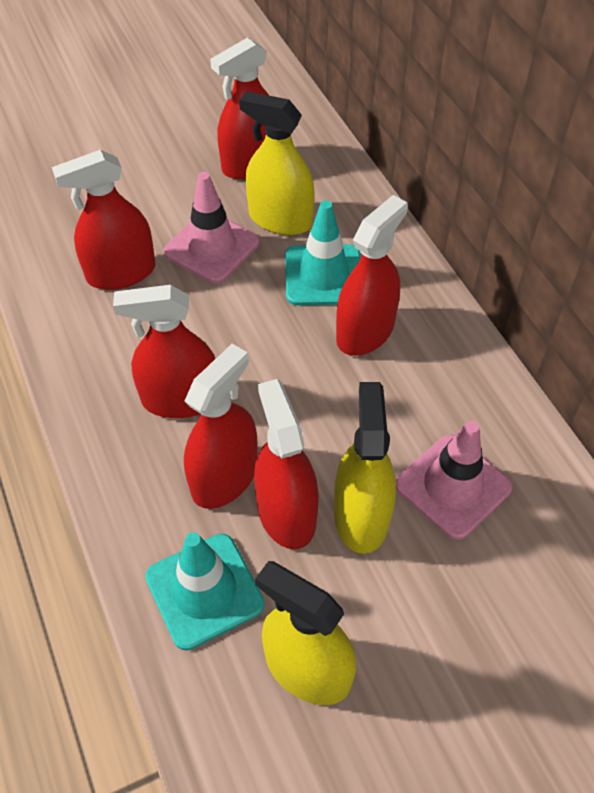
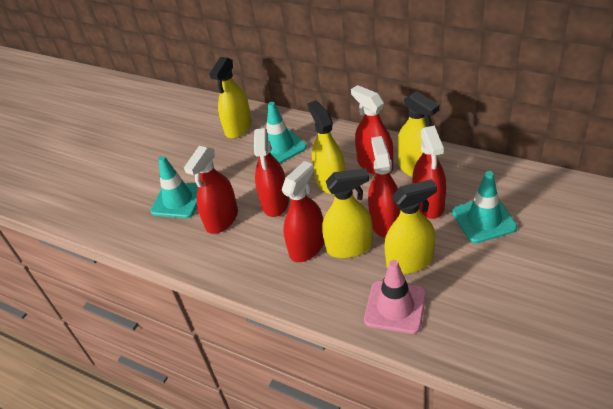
pink traffic cone: 2 -> 1
turquoise traffic cone: 2 -> 3
yellow spray bottle: 3 -> 5

